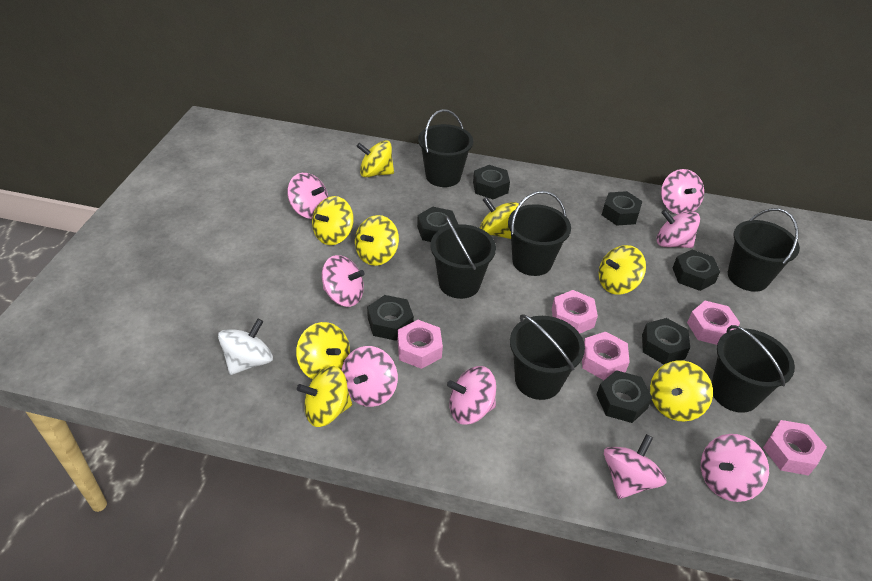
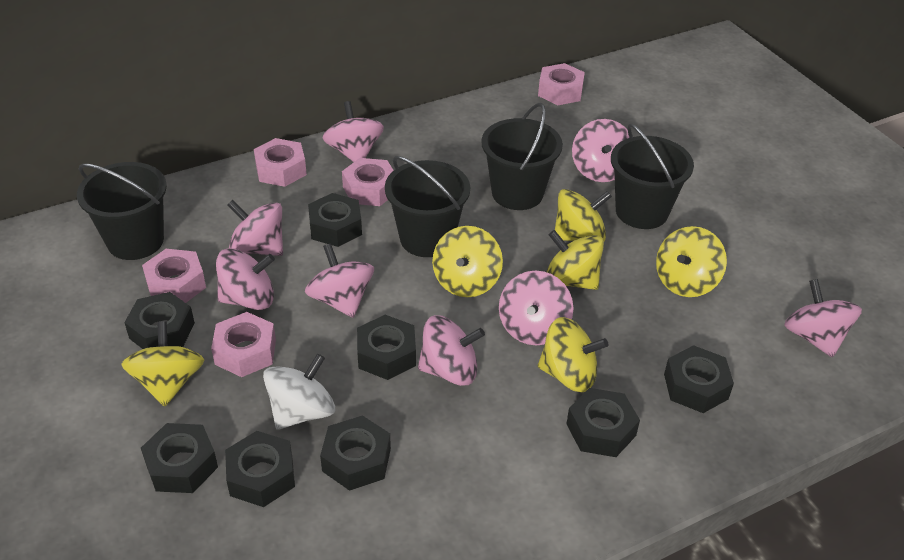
black bucket: 6 -> 4
black nut: 7 -> 8
yellow spinning top: 8 -> 6

